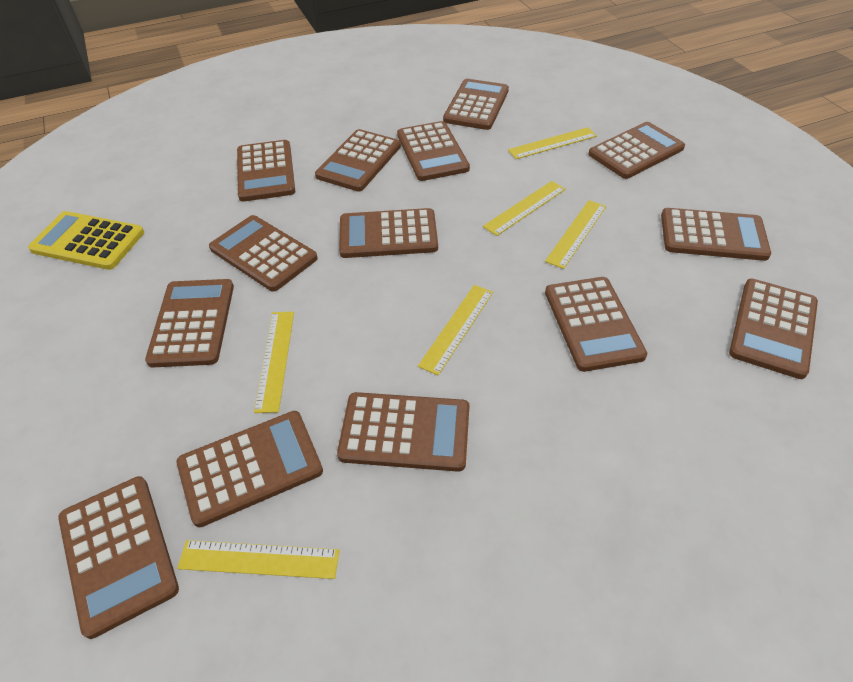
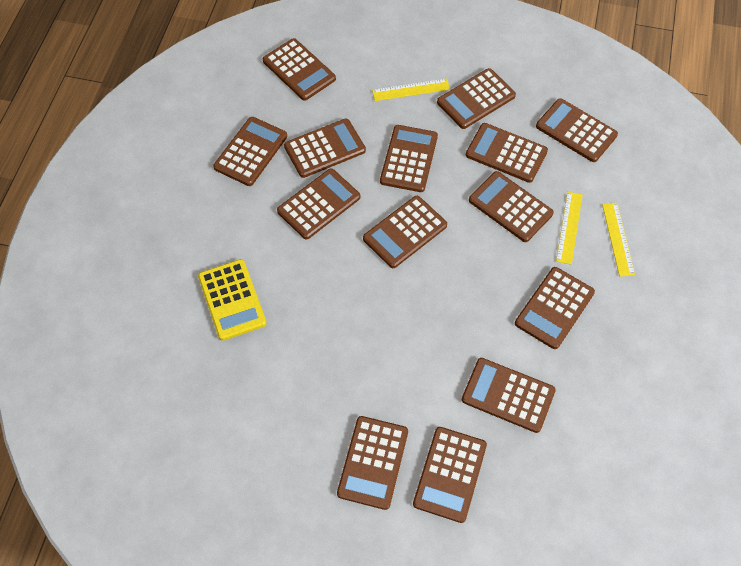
yellow ruler: 6 -> 3

